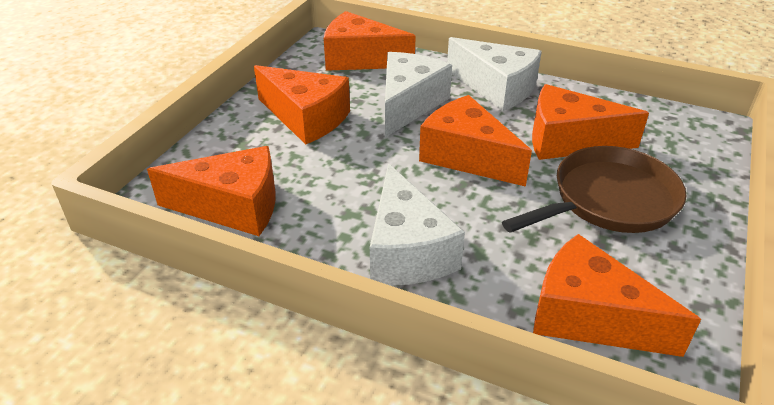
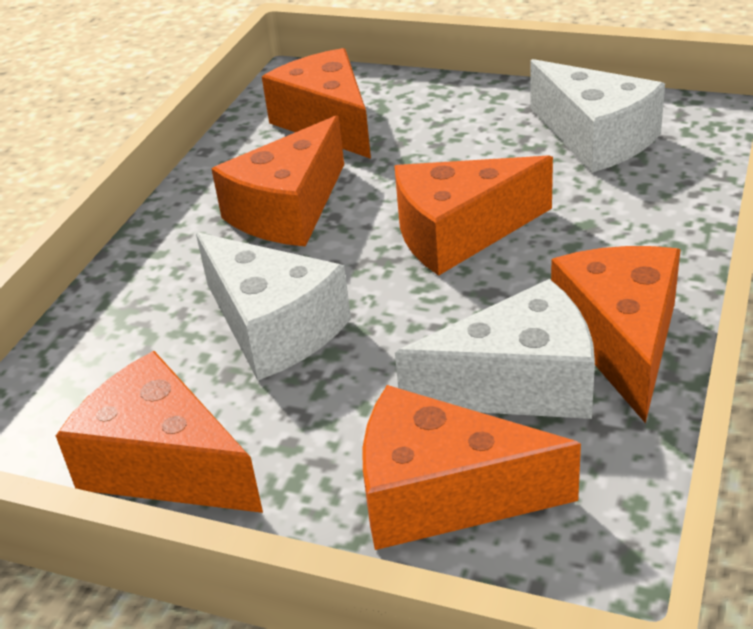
brown pan: 1 -> 0

